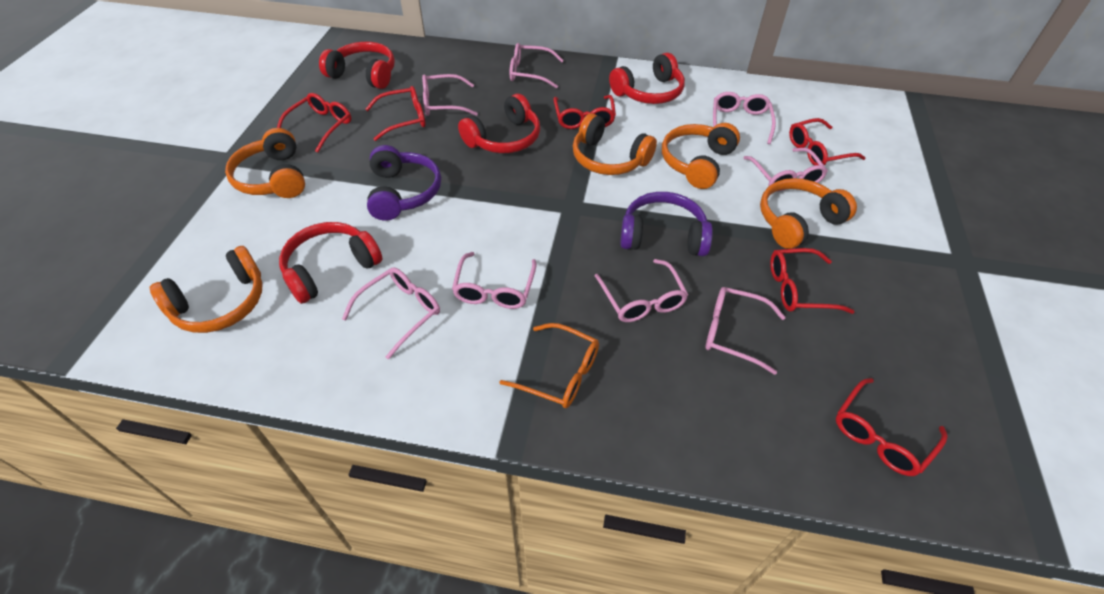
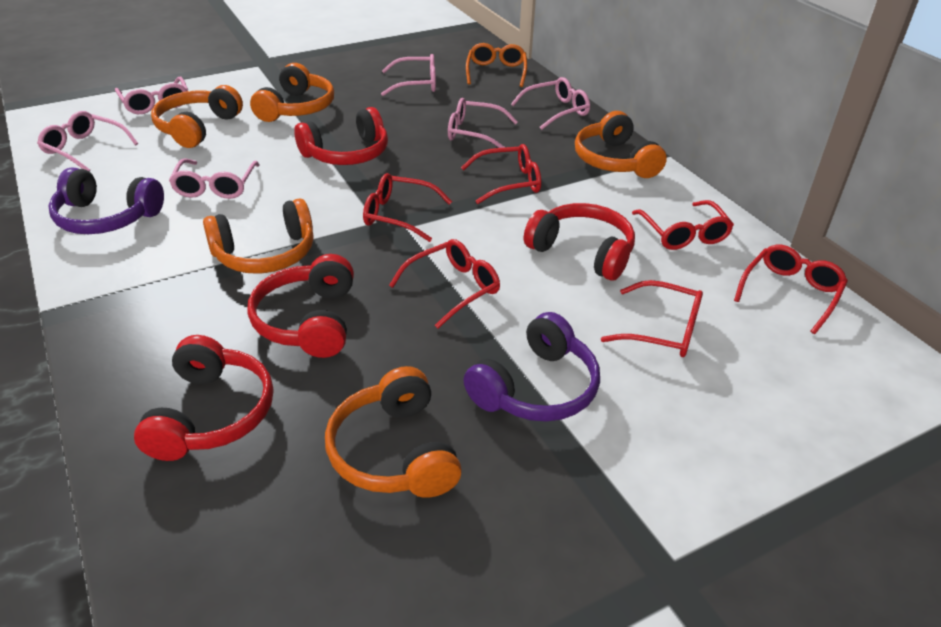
pink glasses: 8 -> 6

